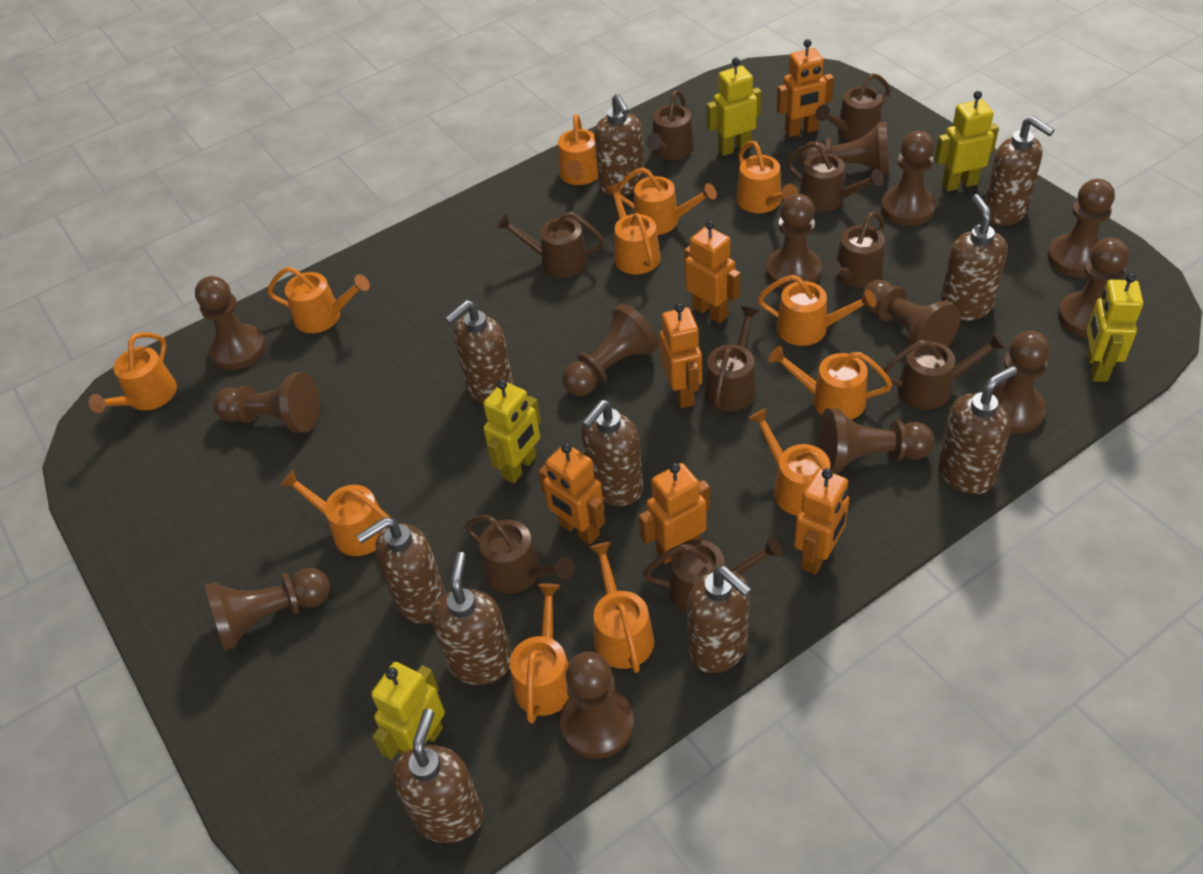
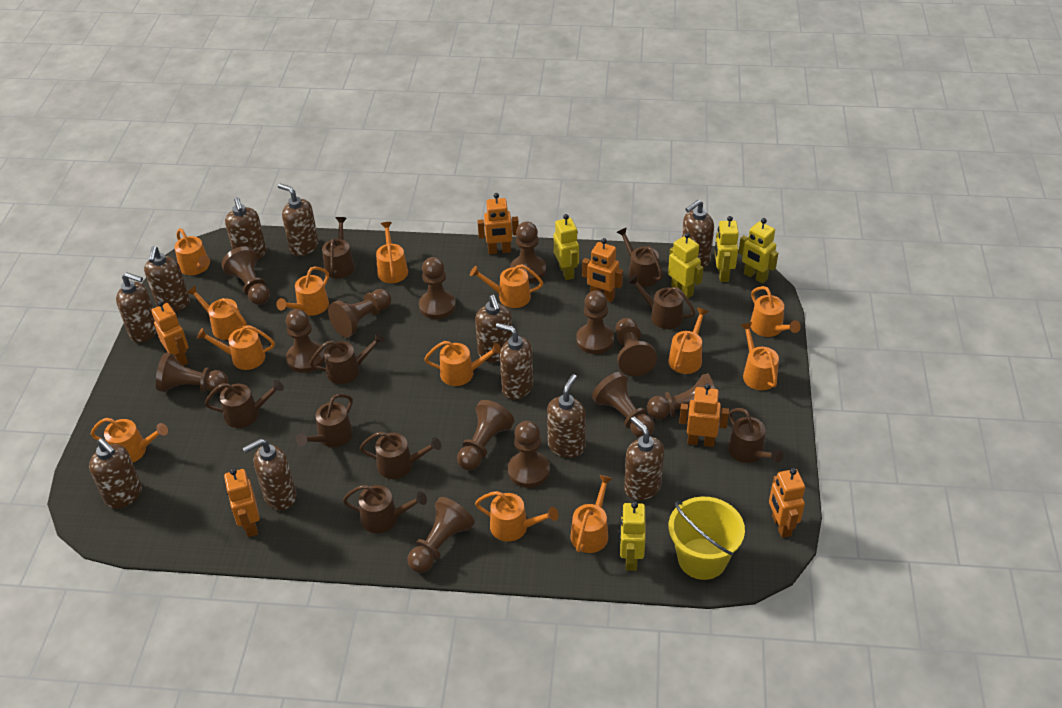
brown soap dispenser: 10 -> 11
orange watering can: 12 -> 13
yellow bucket: 0 -> 1

